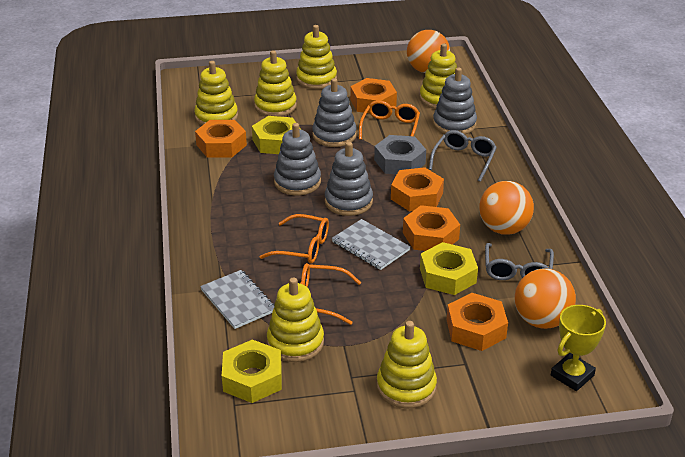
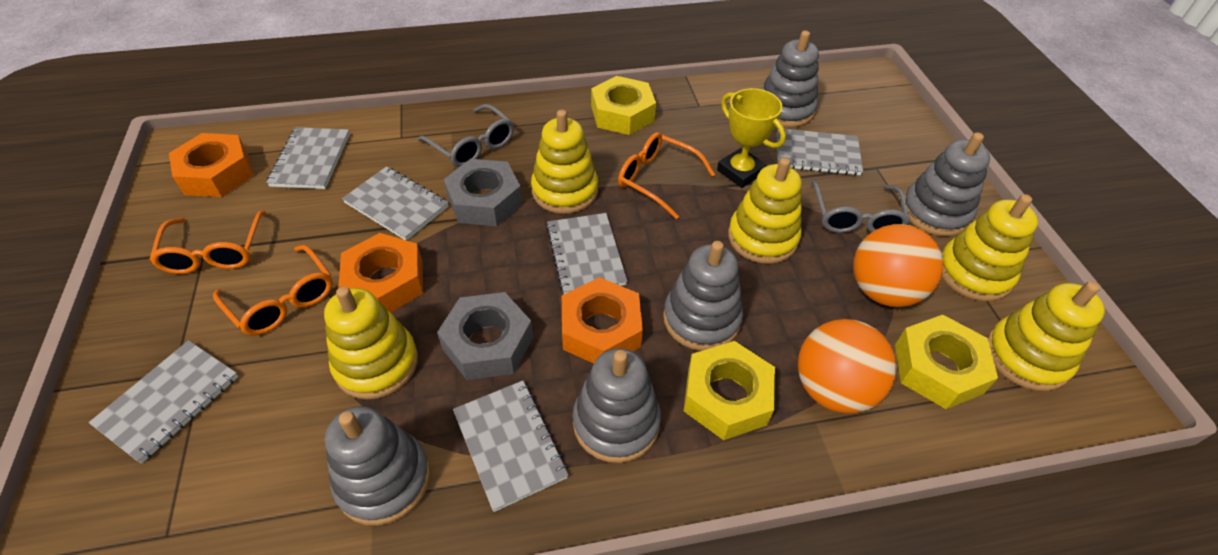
grey notebook: 2 -> 6
grey nut: 1 -> 2
grey stacking toy: 4 -> 5
orange ball: 3 -> 2
orange nut: 5 -> 3
yellow stacking toy: 6 -> 5

